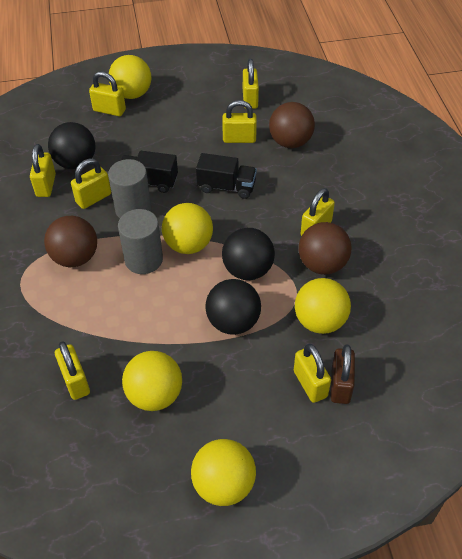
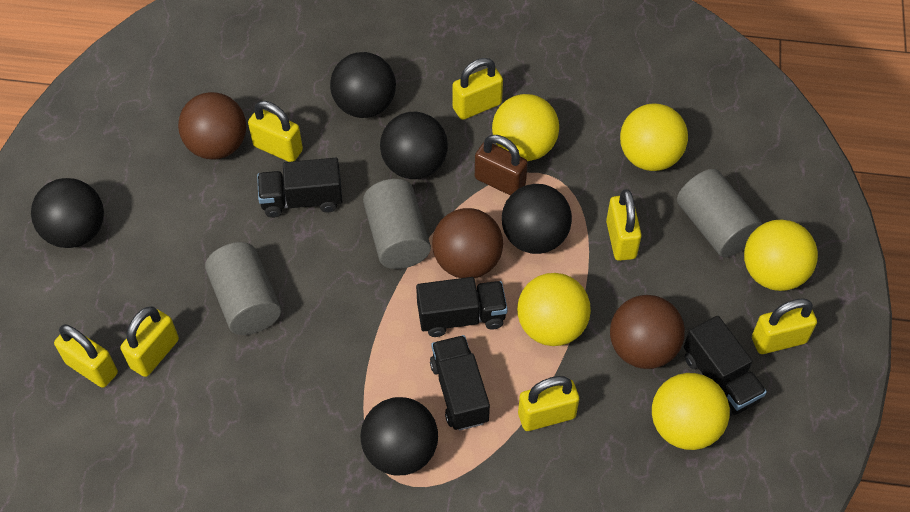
black ball: 3 -> 5
black truck: 2 -> 4
grey cylinder: 2 -> 3
yellow padlock: 8 -> 7

